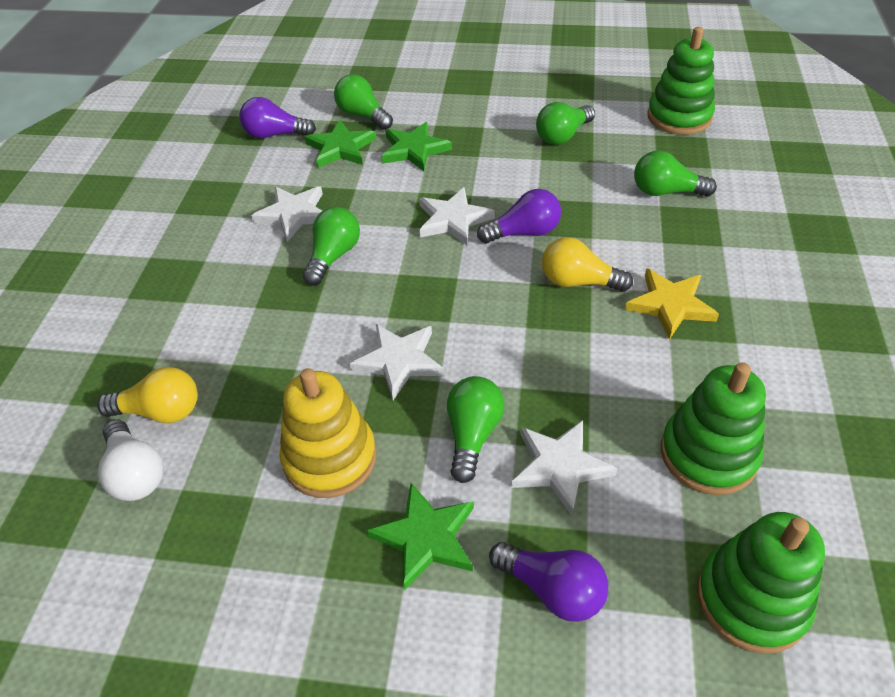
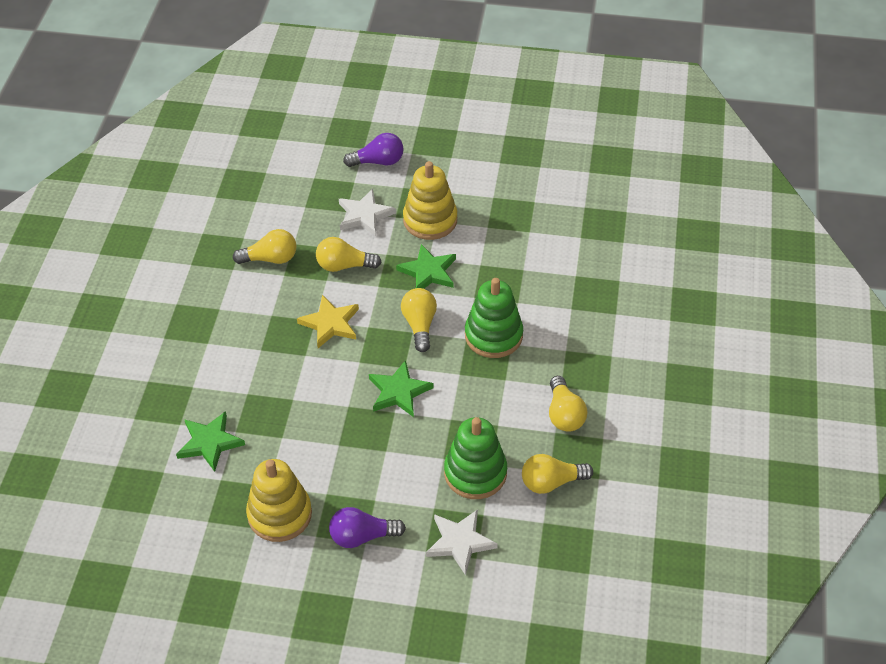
green light bulb: 5 -> 0
green stacking toy: 3 -> 2
purple light bulb: 3 -> 2
white light bulb: 1 -> 0
white star: 4 -> 2
yellow light bulb: 2 -> 5
yellow stacking toy: 1 -> 2

